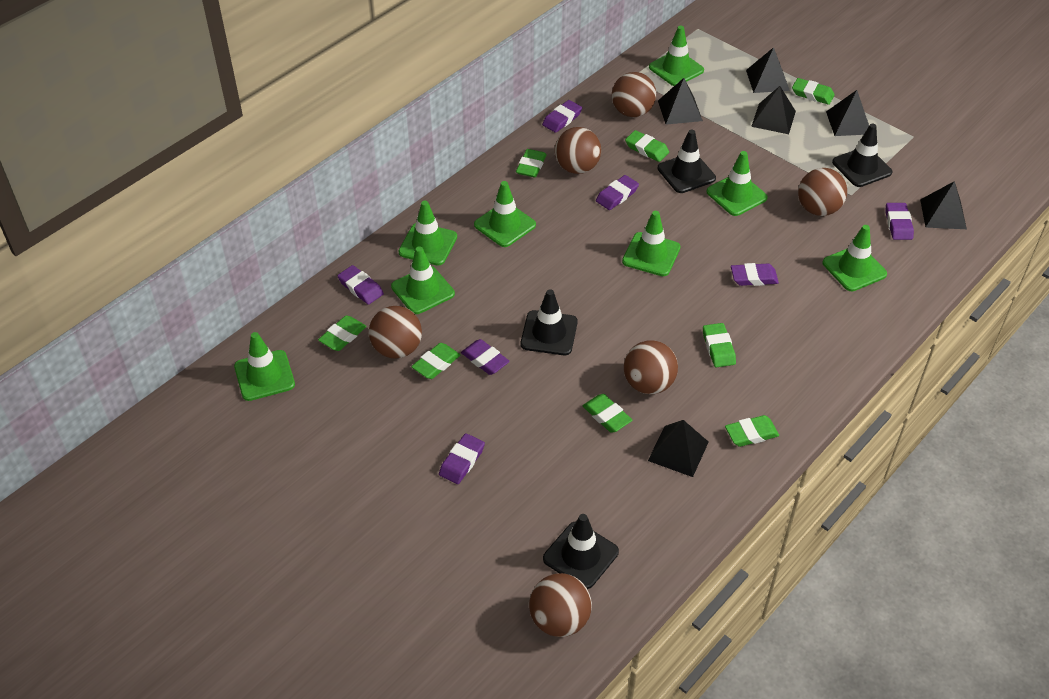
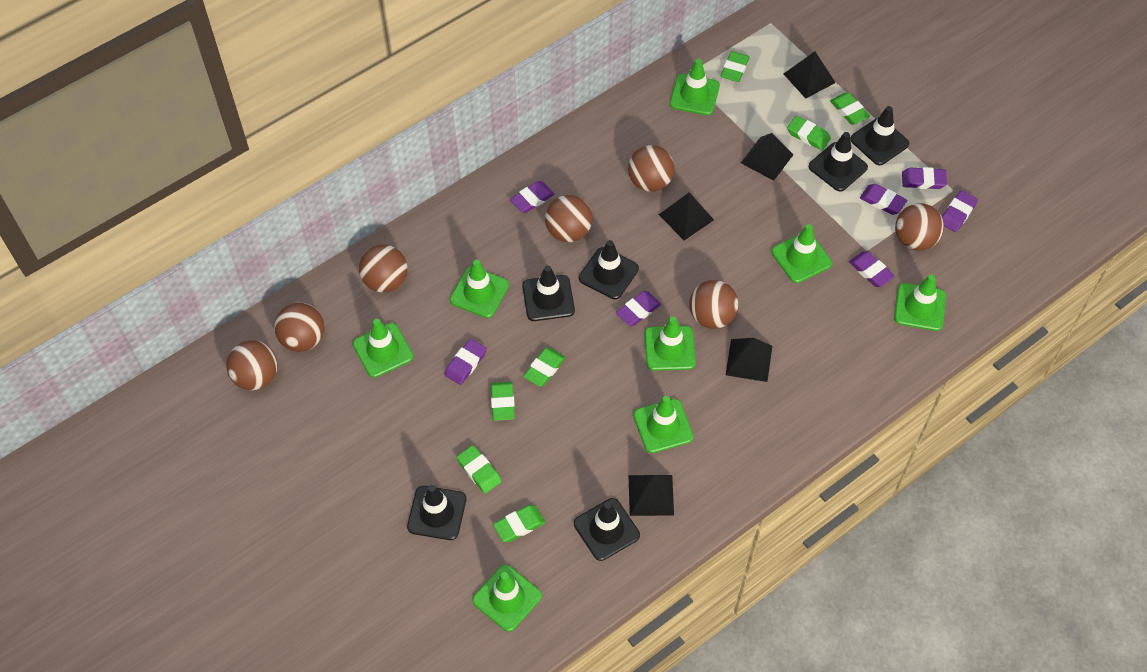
black pyramid: 6 -> 5
black traffic cone: 4 -> 6
brown ball: 6 -> 7
green eraser: 8 -> 7

